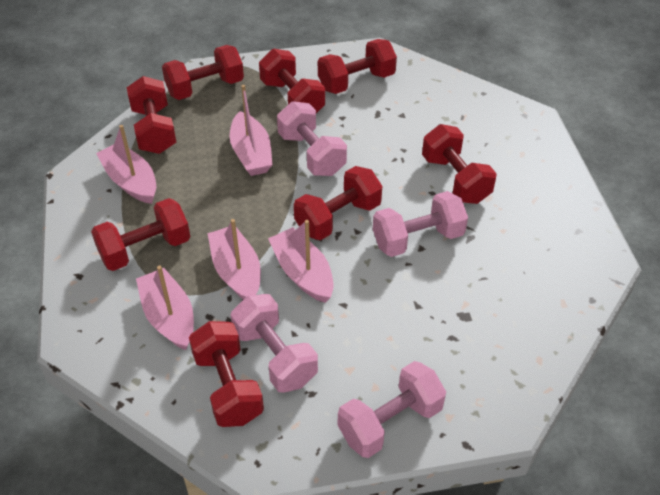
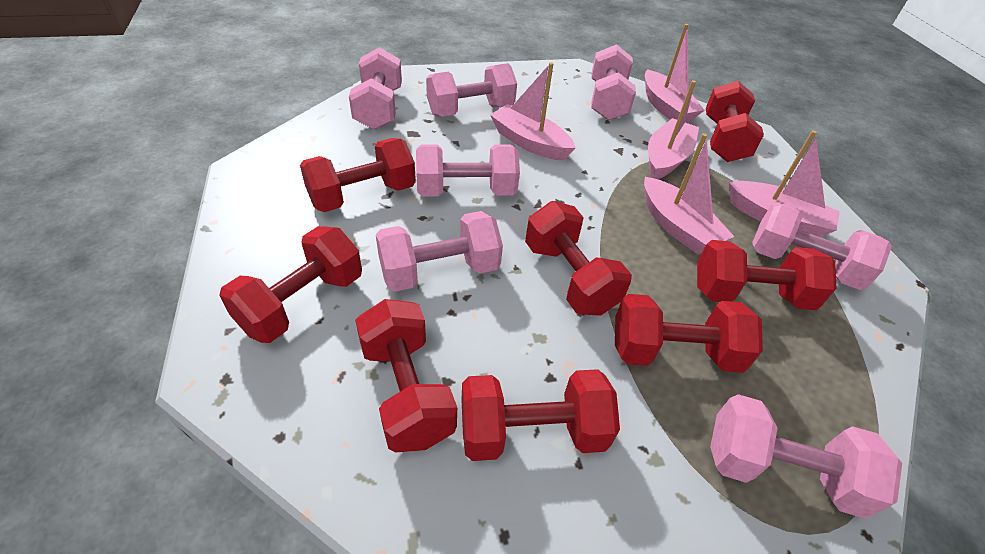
pink dumbbell: 4 -> 7

